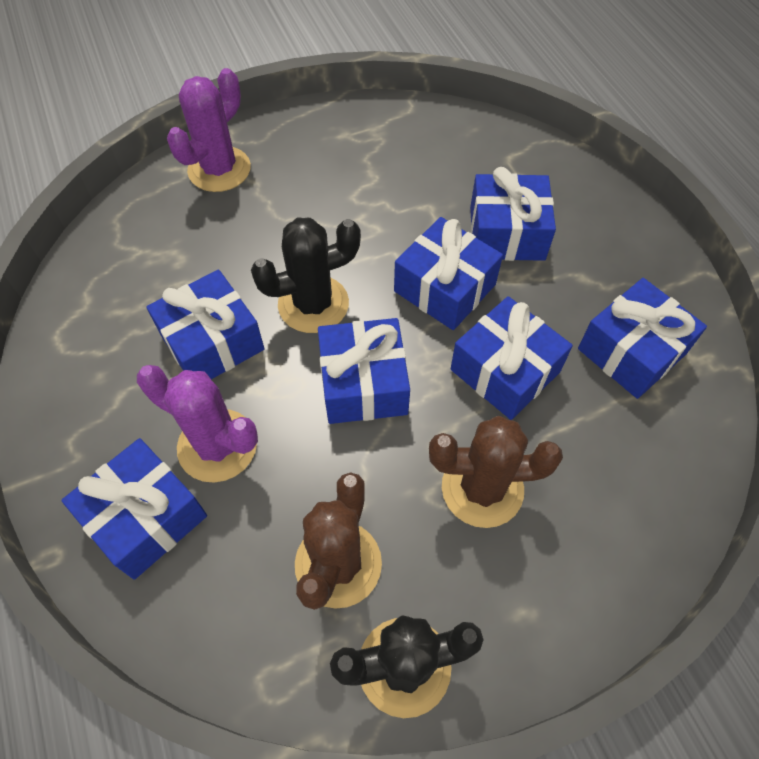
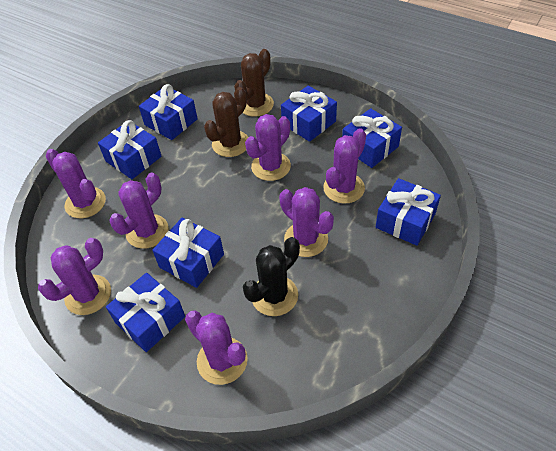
black cactus: 2 -> 1
purple cactus: 2 -> 7

